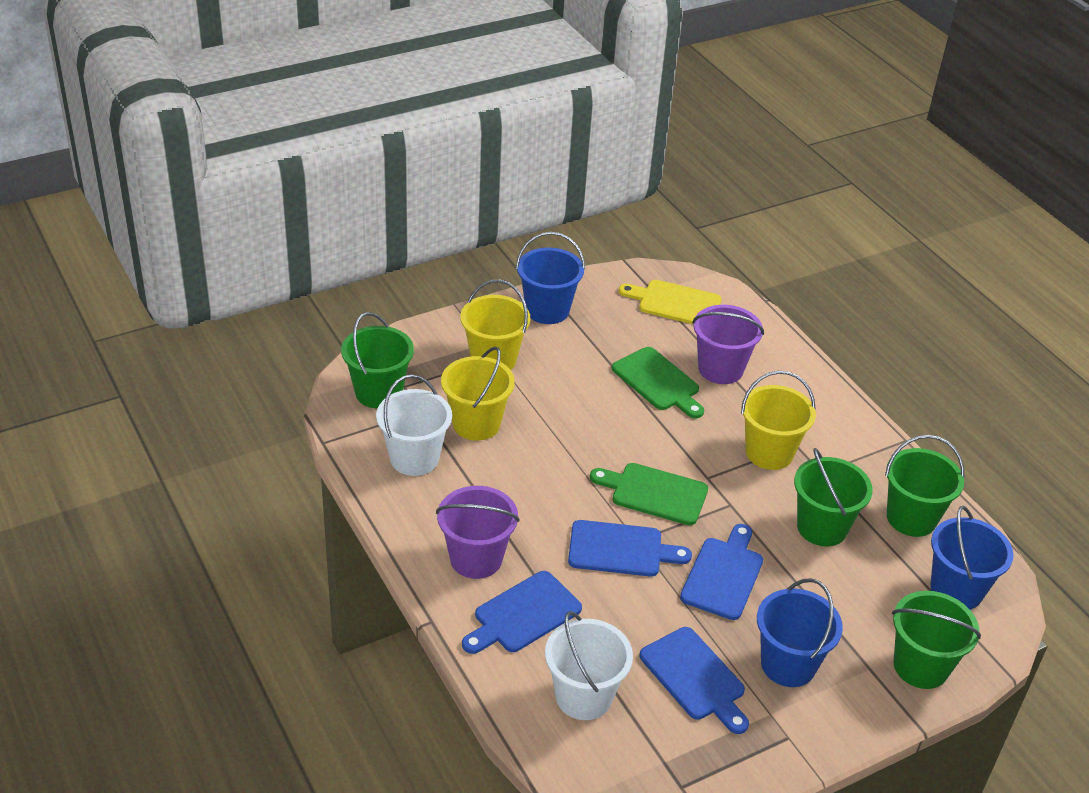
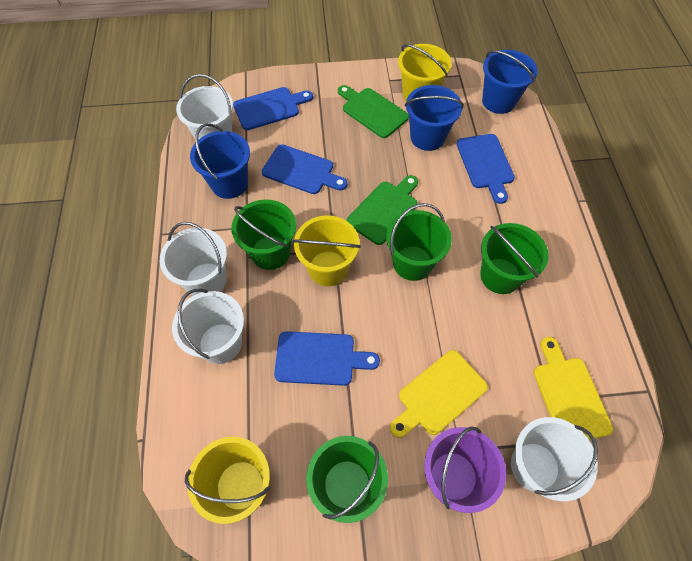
purple bucket: 2 -> 1
white bucket: 2 -> 4
yellow cutting board: 1 -> 2

